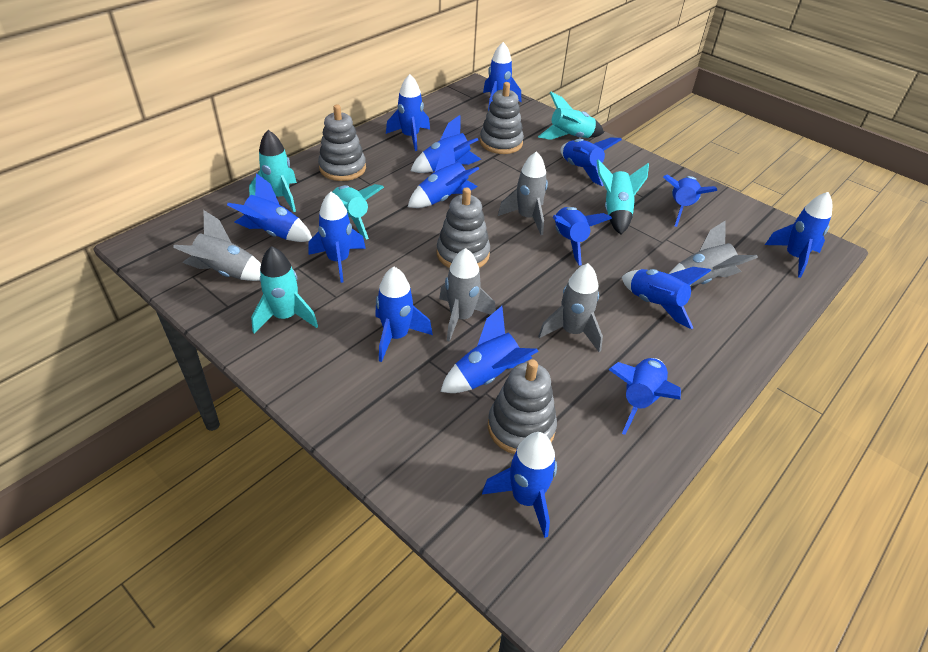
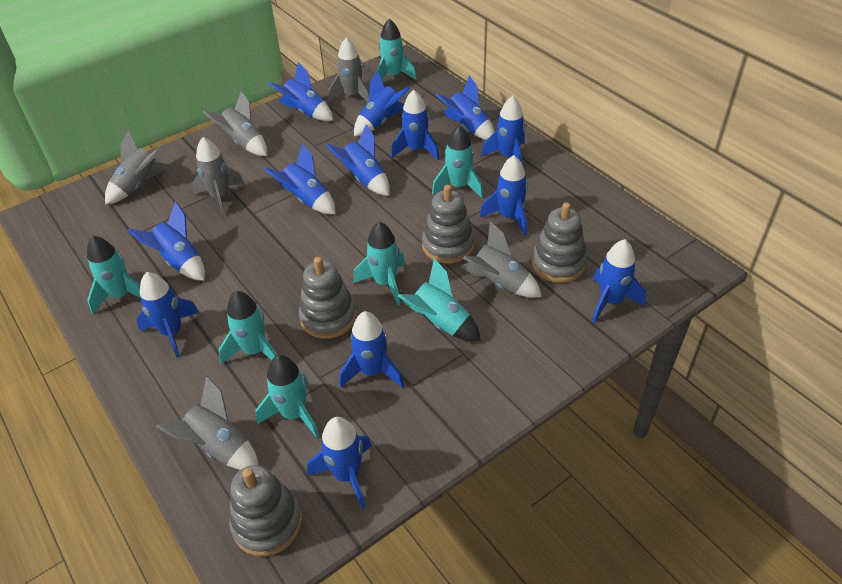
blue rocket: 15 -> 13
grey rocket: 5 -> 6
turquoise rocket: 5 -> 7

